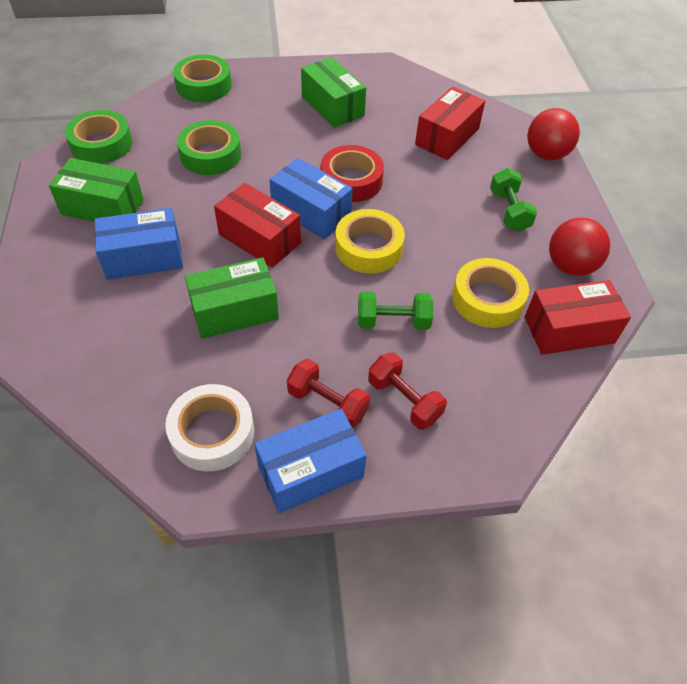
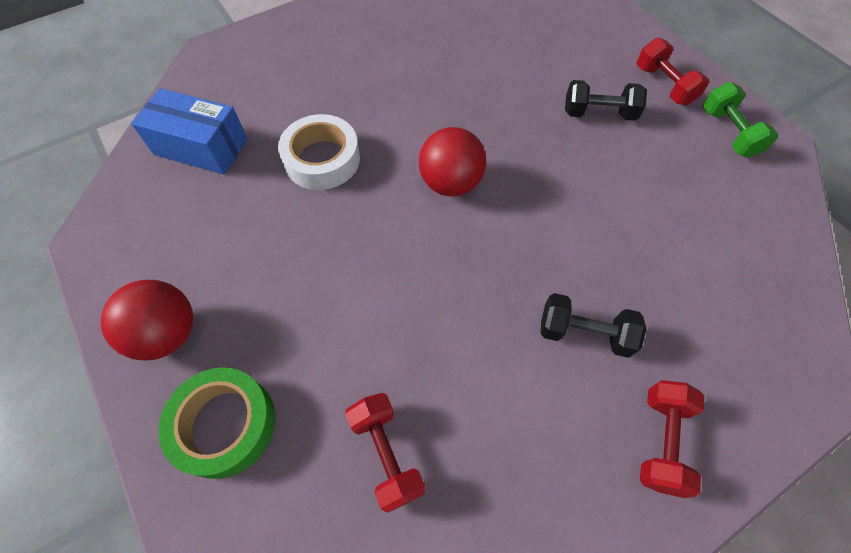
black dumbbell: 0 -> 2
blue box: 3 -> 1
green box: 3 -> 0
green dumbbell: 2 -> 1
green tape: 3 -> 1
red box: 3 -> 0
red dumbbell: 2 -> 3
red tape: 1 -> 0
yellow tape: 2 -> 0

